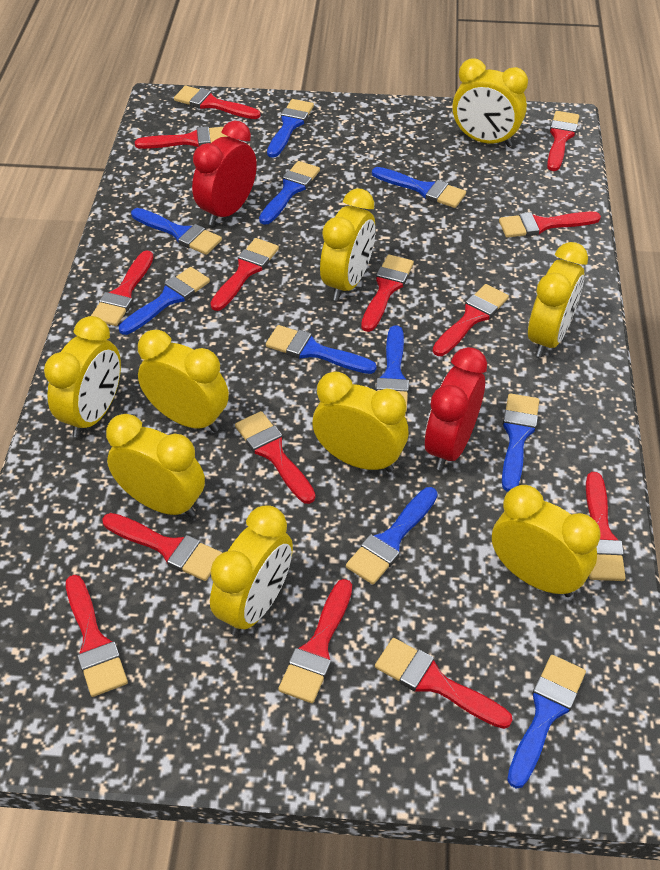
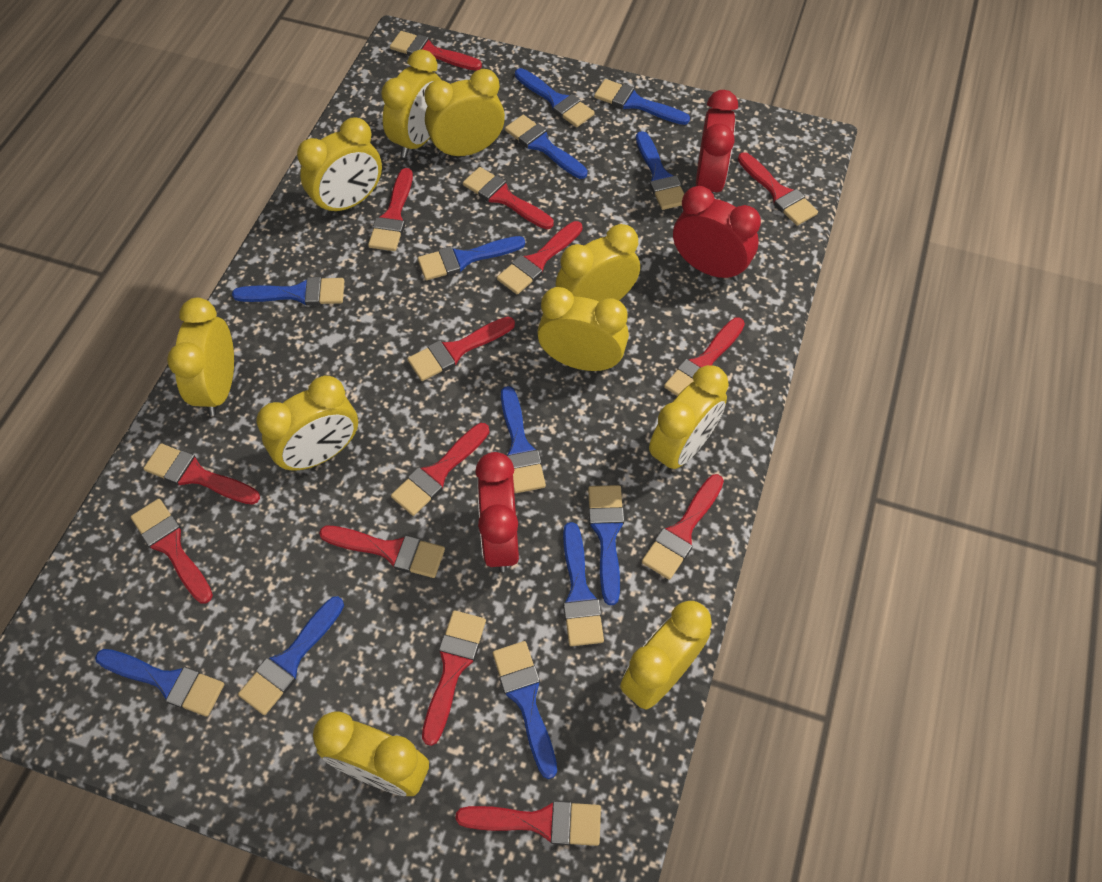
blue brush: 10 -> 12
red clock: 2 -> 3
yellow clock: 9 -> 10

